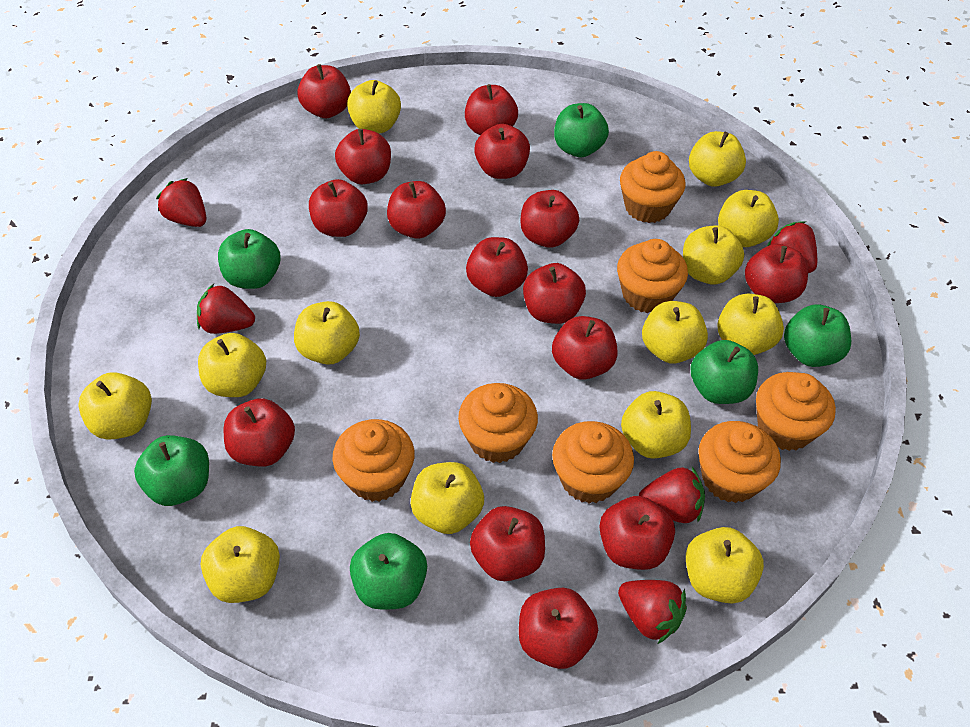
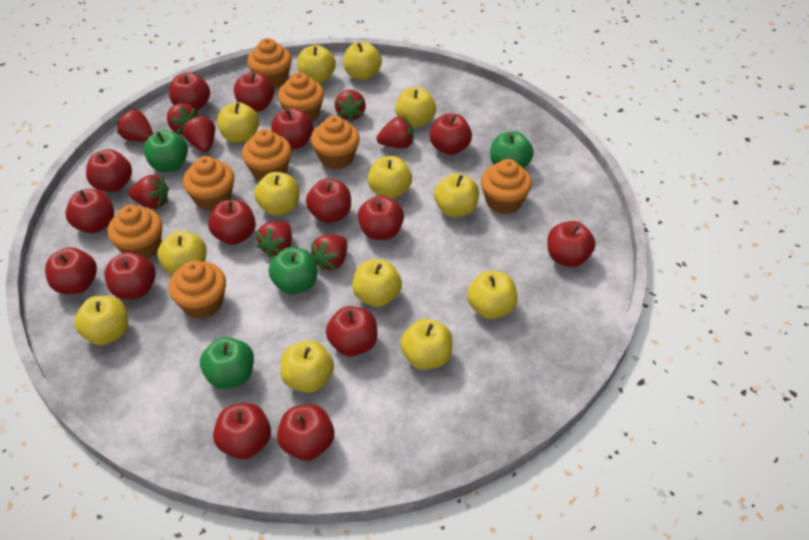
green apple: 6 -> 4
orange cupcake: 7 -> 8
red strawberry: 5 -> 8

